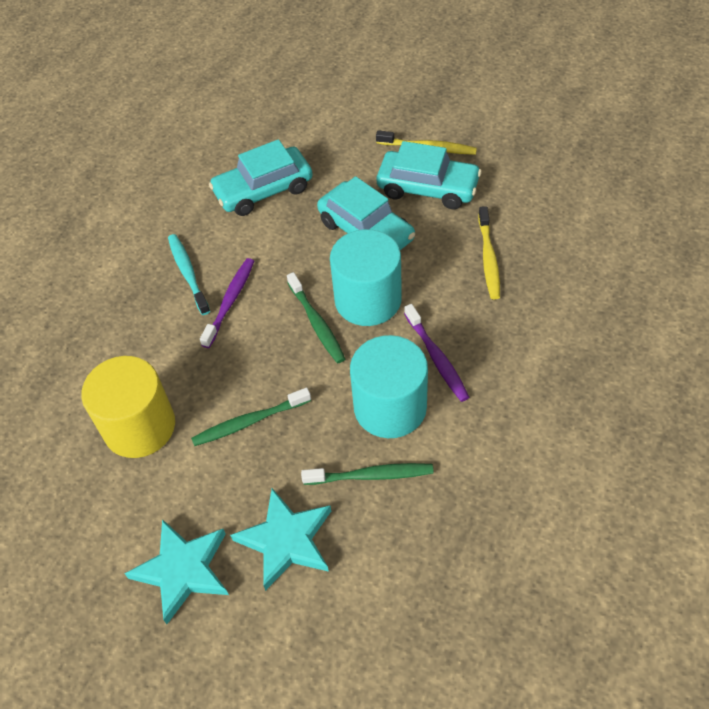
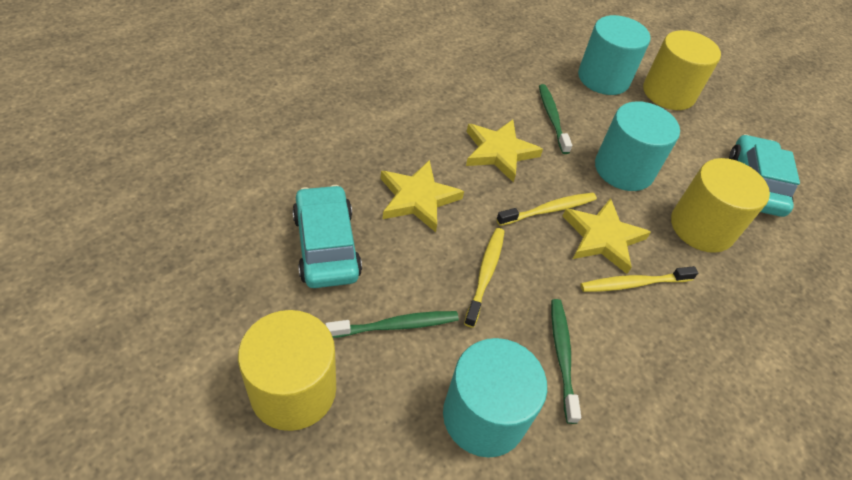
purple toothbrush: 2 -> 0
turquoise car: 3 -> 2
turquoise cylinder: 2 -> 3
turquoise star: 2 -> 0
turquoise toothbrush: 1 -> 0
yellow cylinder: 1 -> 3
yellow star: 0 -> 3
yellow toothbrush: 2 -> 3

